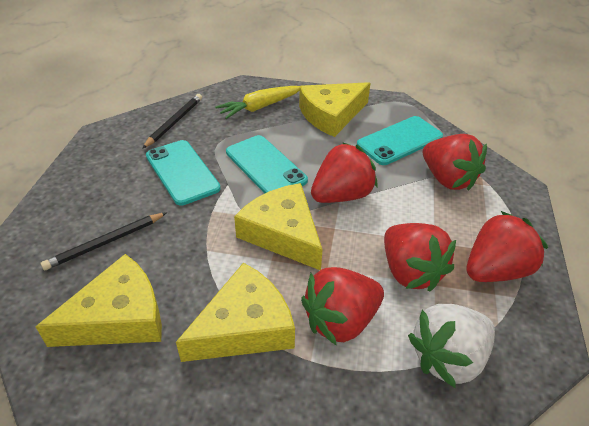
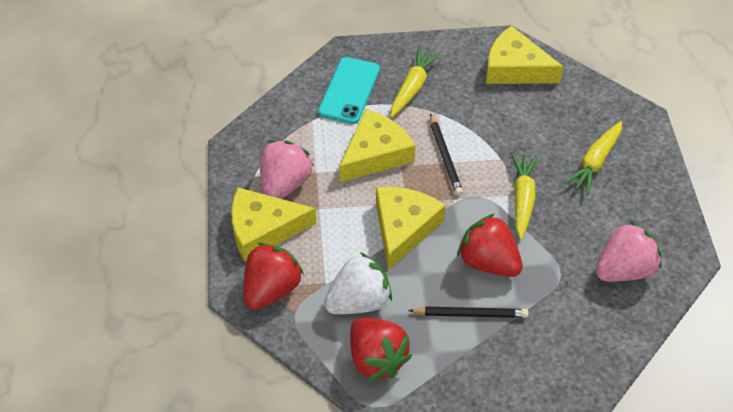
pink strawberry: 0 -> 2
red strawberry: 5 -> 3
turquoise phone: 3 -> 1
yellow carrot: 1 -> 3

